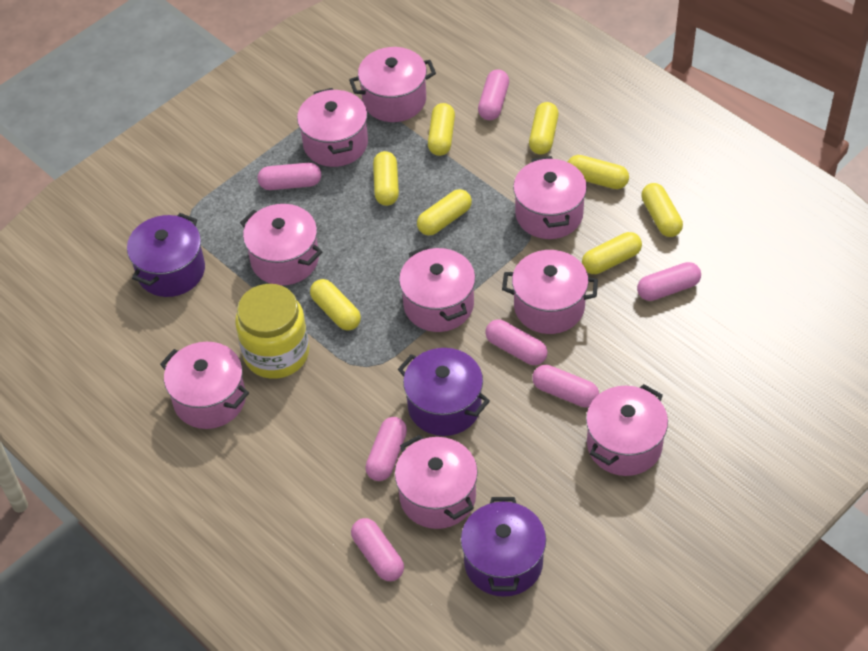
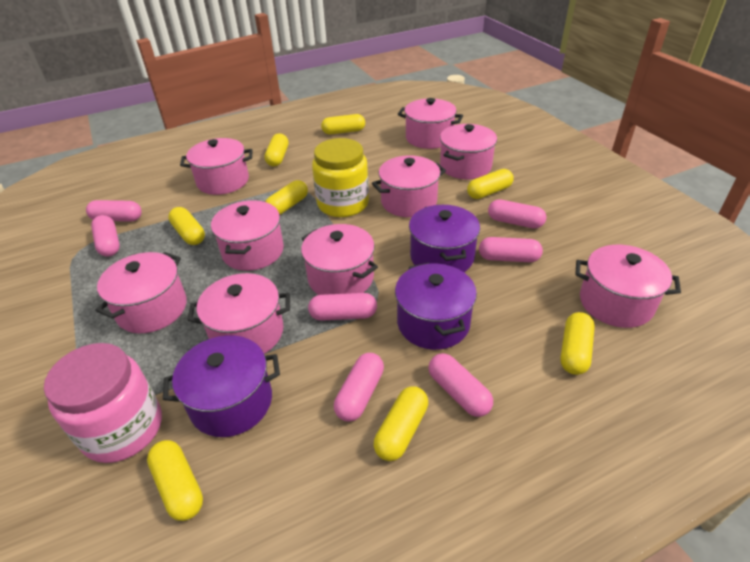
pink jar: 0 -> 1

